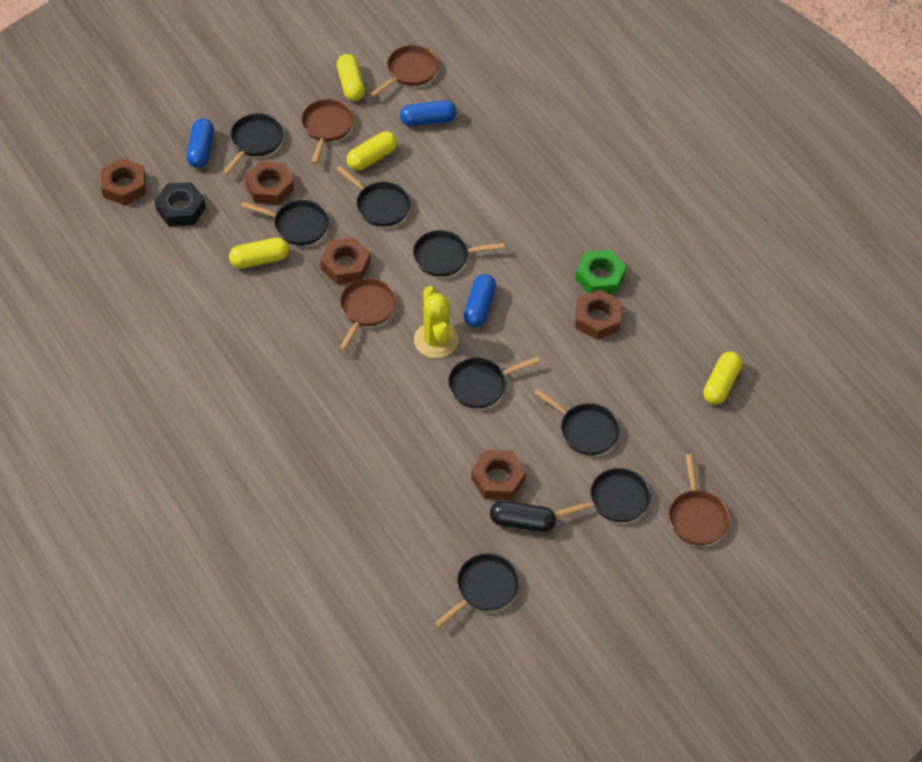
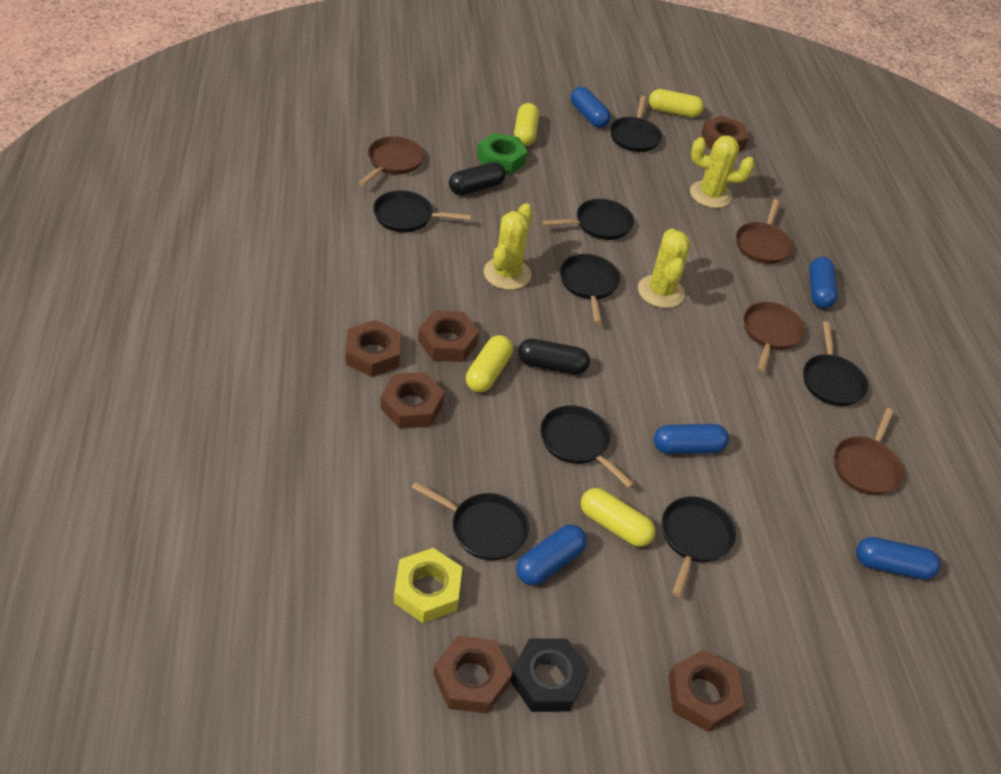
black capsule: 1 -> 2
blue capsule: 3 -> 5
brown nut: 5 -> 6
yellow cactus: 1 -> 3
yellow nut: 0 -> 1

